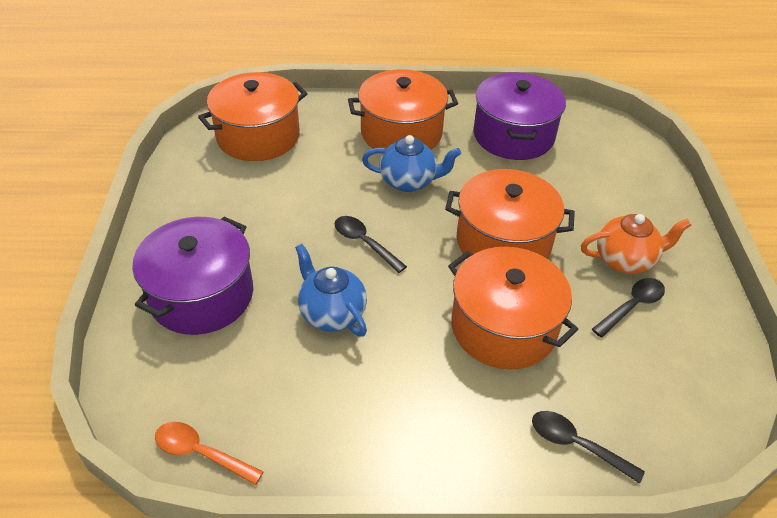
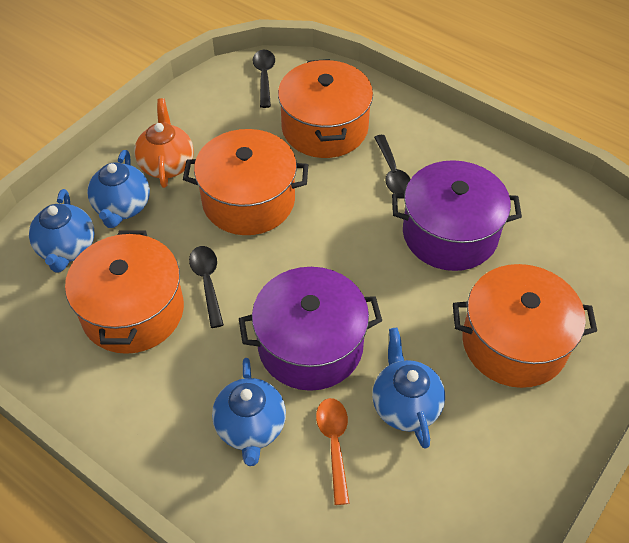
blue teapot: 2 -> 4

